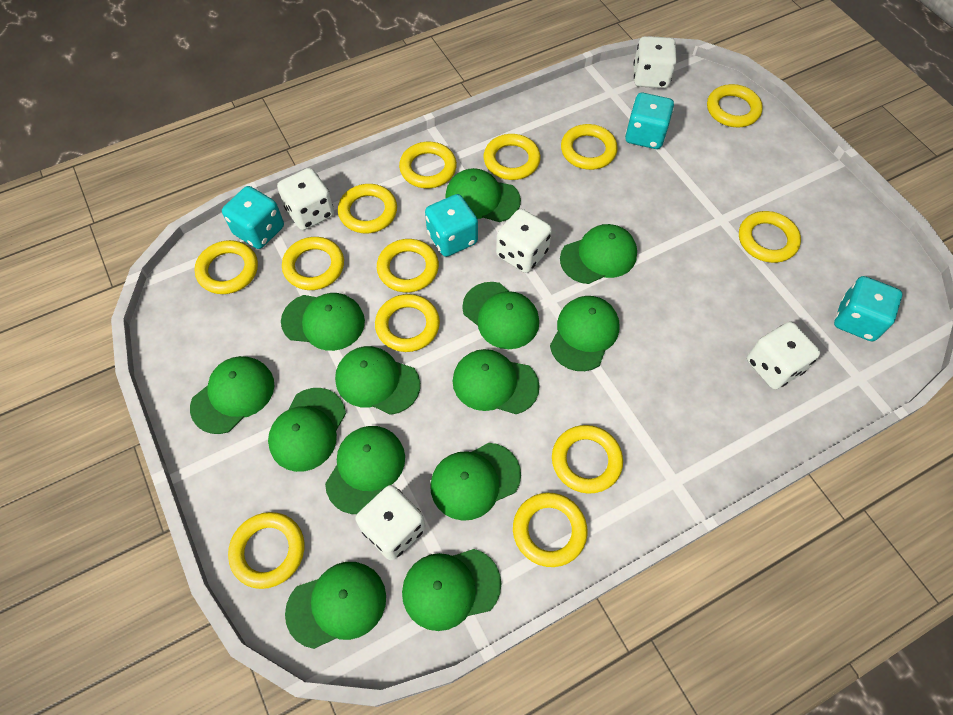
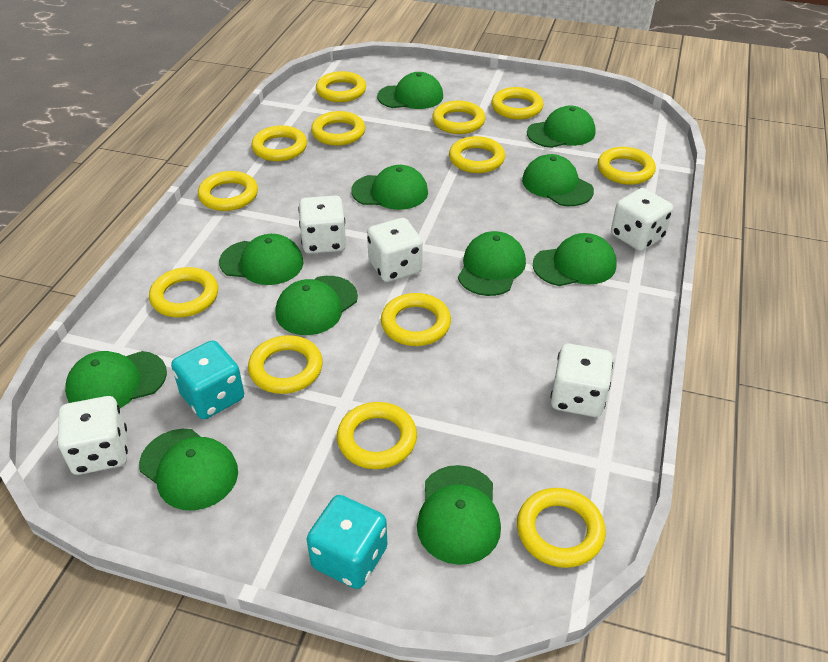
green cap: 13 -> 11
turquoise dice: 4 -> 2

